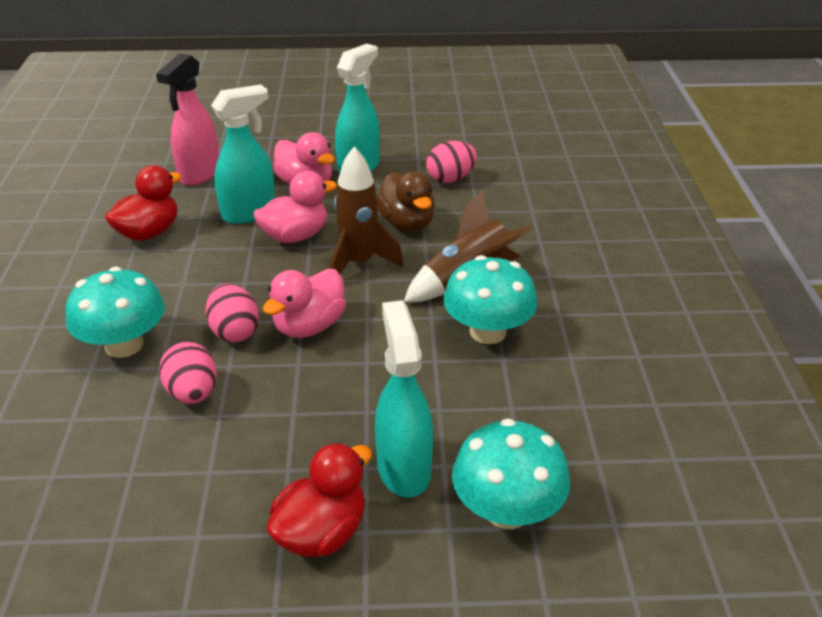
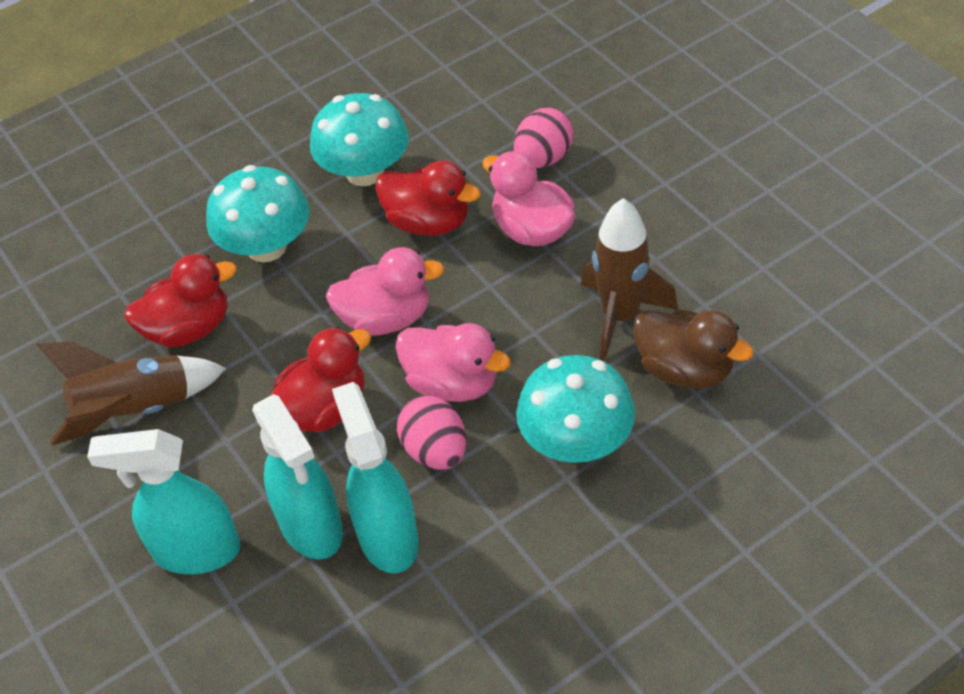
pink egg: 3 -> 2
pink spray bottle: 1 -> 0
red duck: 2 -> 3

